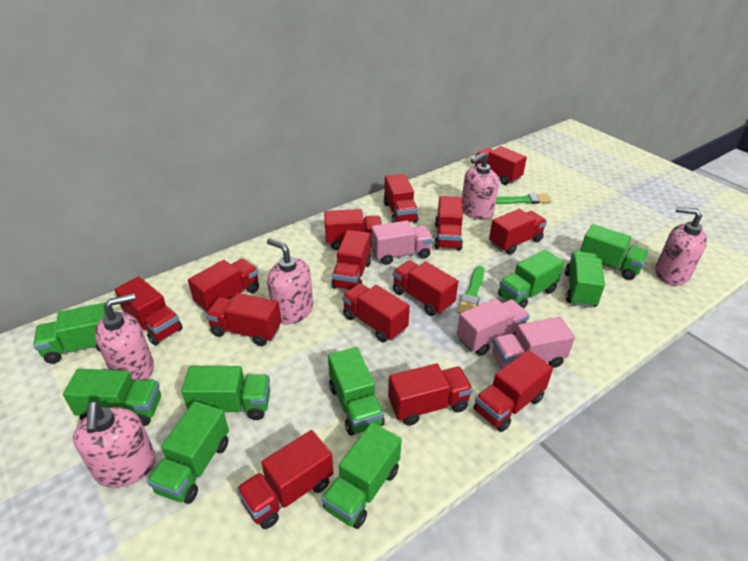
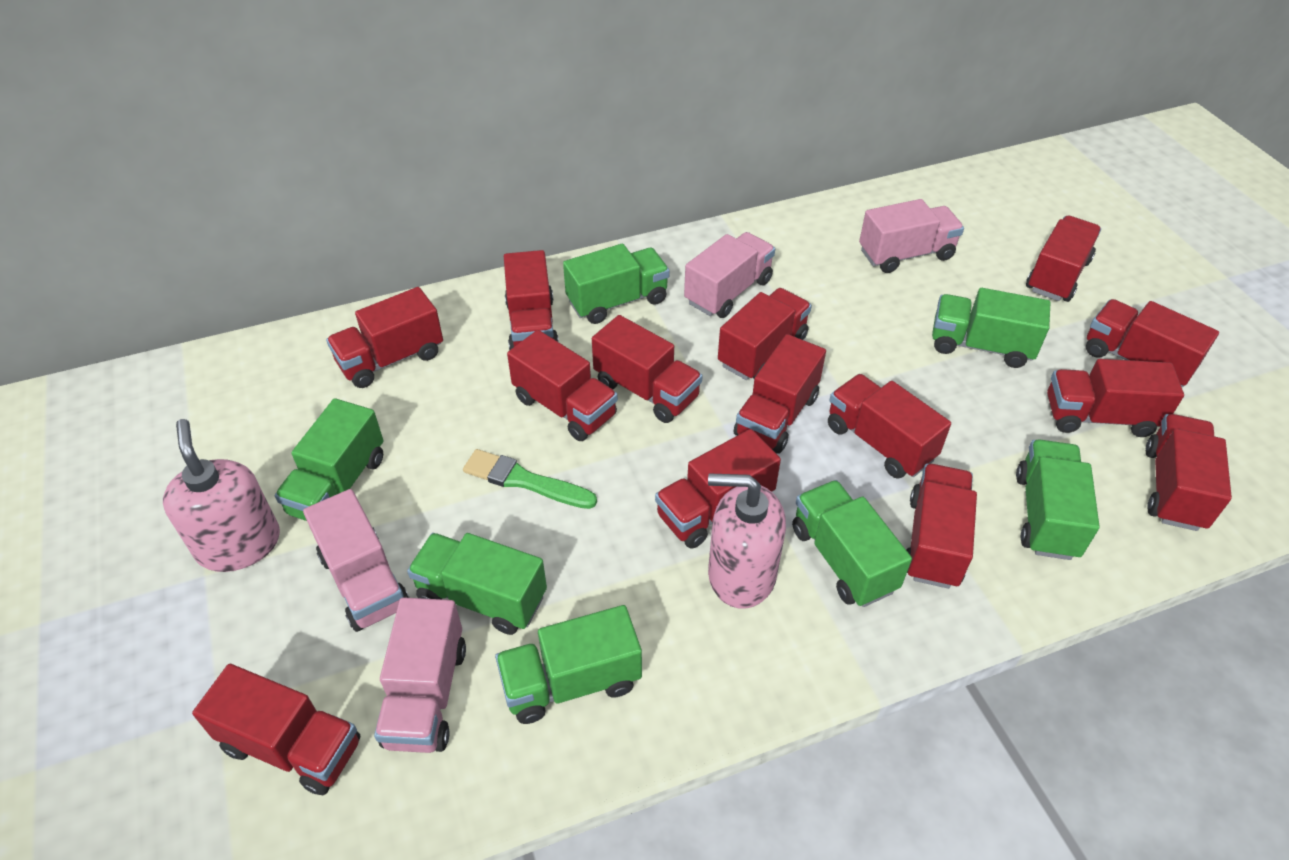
green brush: 2 -> 1
green truck: 9 -> 7
pink soap dispenser: 5 -> 2
pink truck: 3 -> 4

